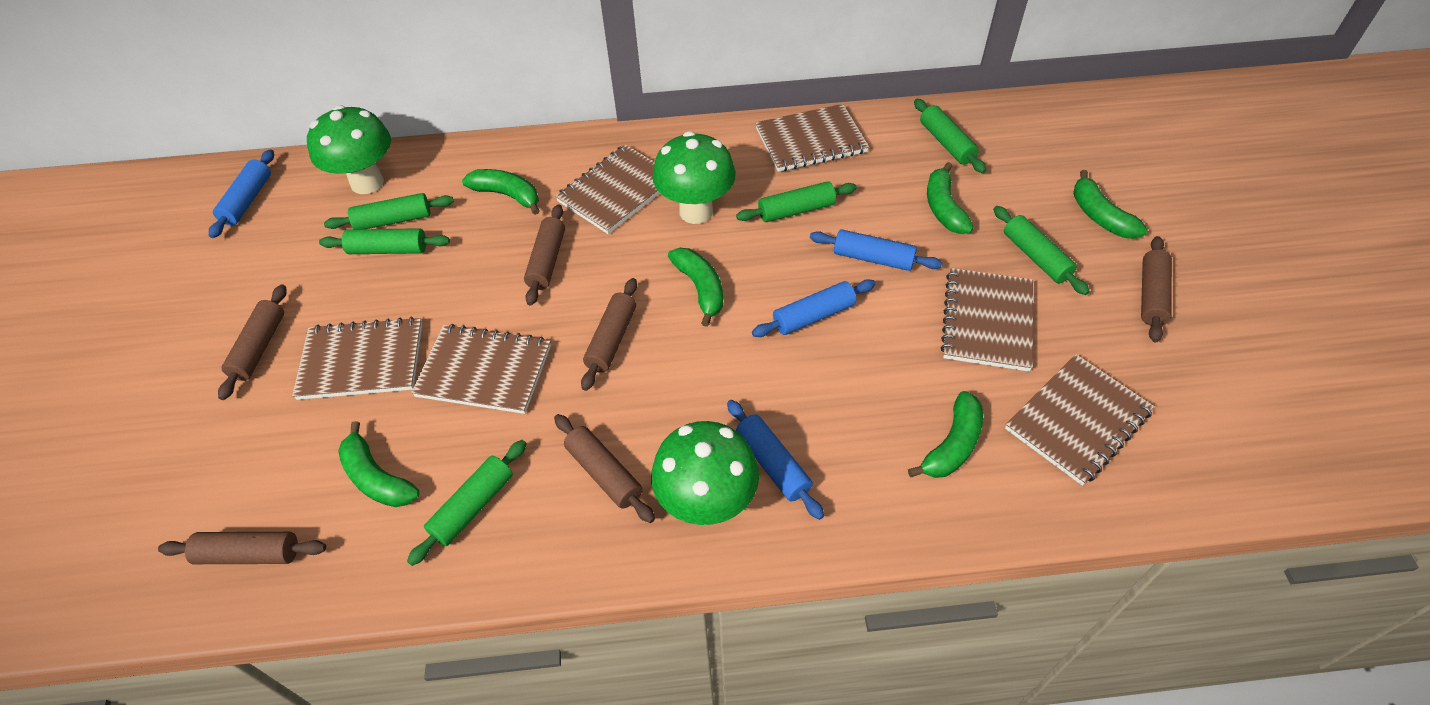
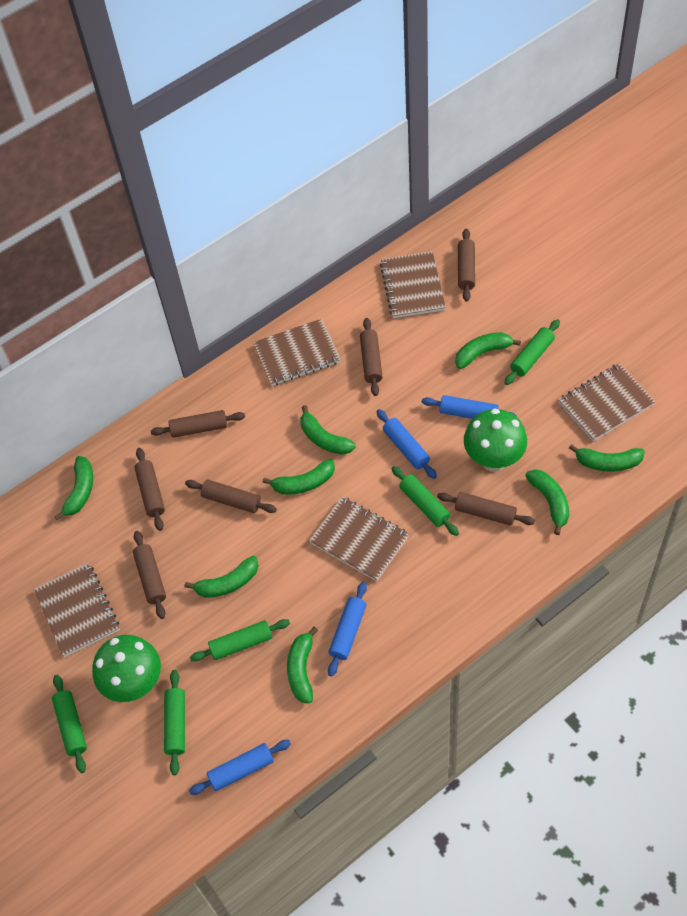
brown notebook: 6 -> 5
brown rolling pin: 6 -> 7
green banana: 6 -> 8
green mushroom: 3 -> 2
green rolling pin: 6 -> 5

